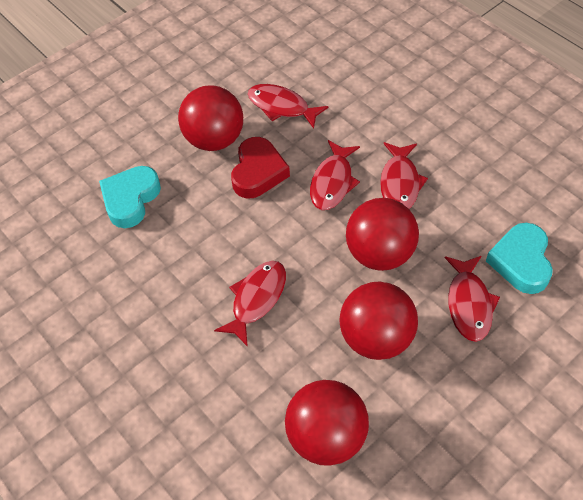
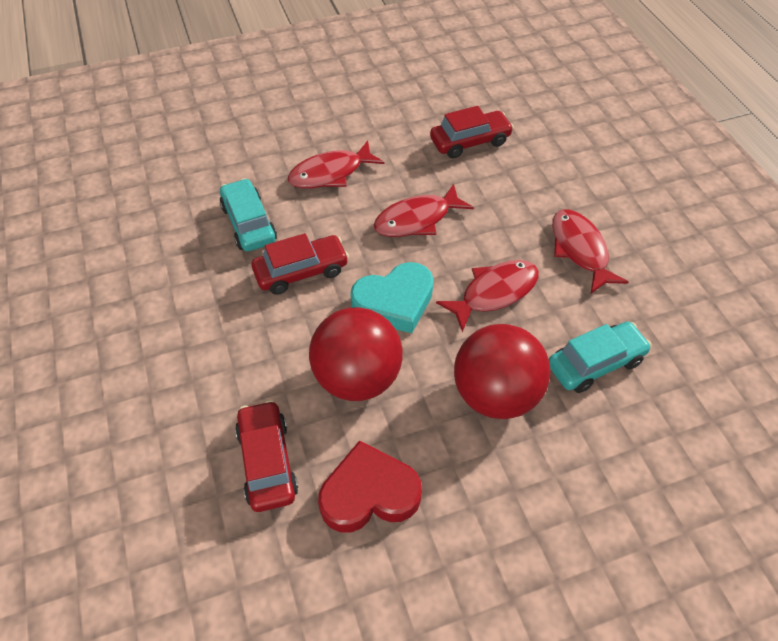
red ball: 4 -> 2
red car: 0 -> 3
red fish: 5 -> 4
turquoise car: 0 -> 2
turquoise heart: 2 -> 1

